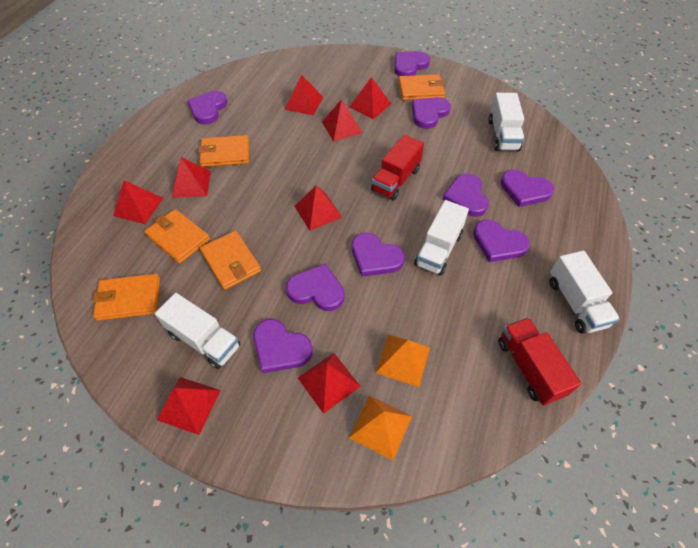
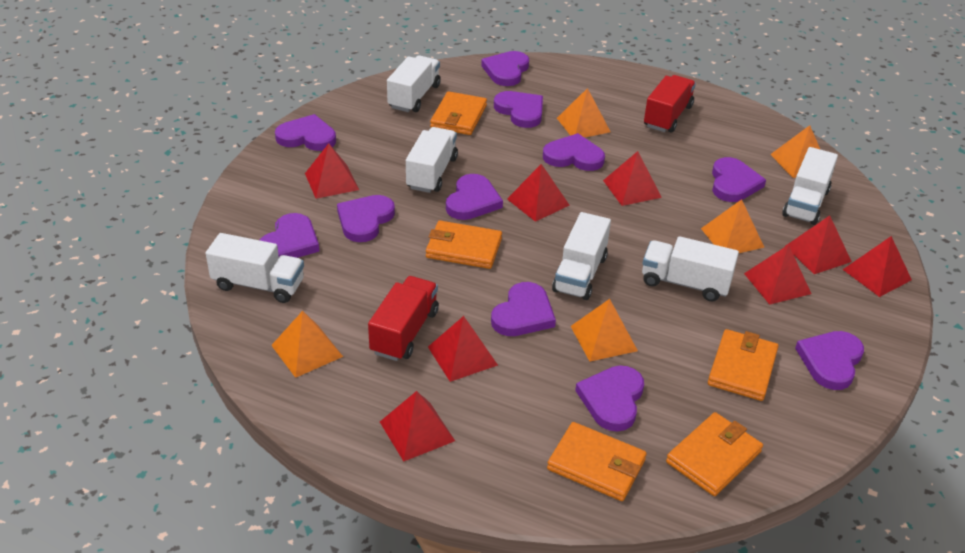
orange pyramid: 2 -> 5
purple heart: 9 -> 11
white truck: 4 -> 6

